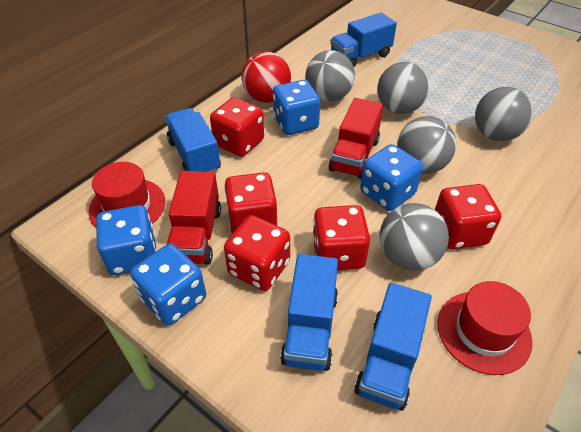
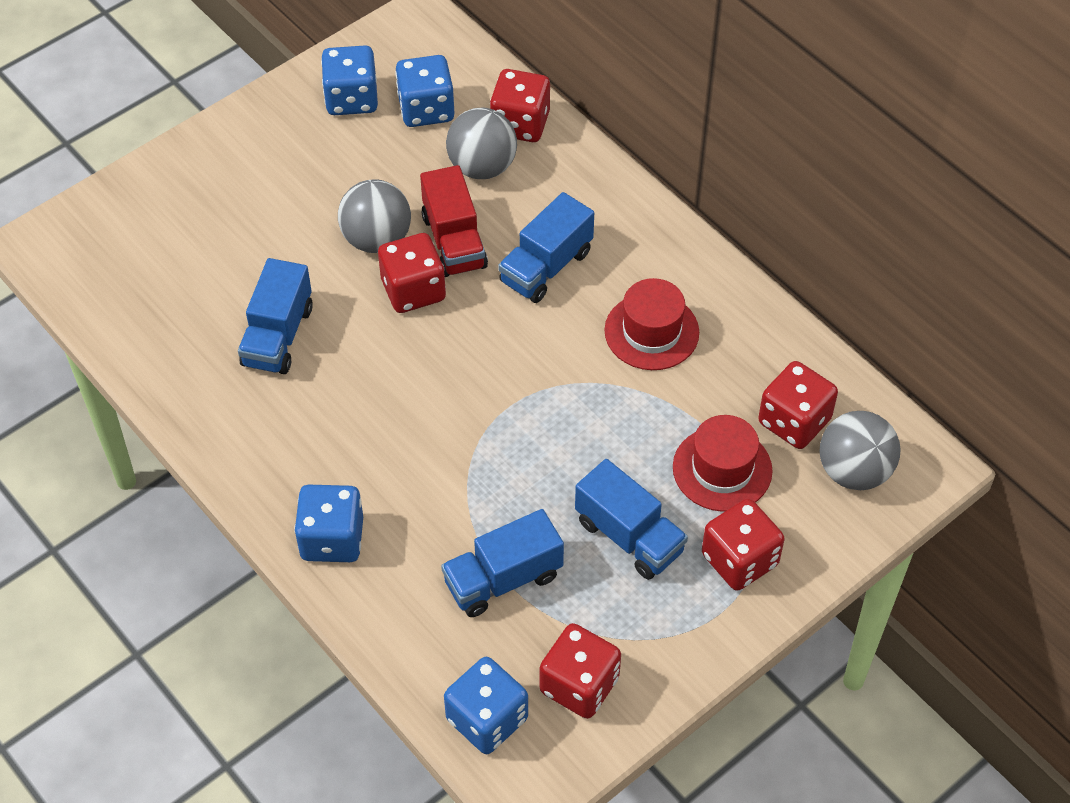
grey ball: 5 -> 3
red ball: 1 -> 0
red truck: 2 -> 1

